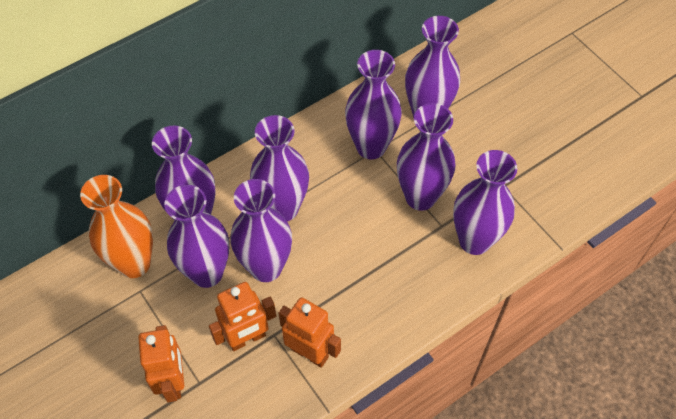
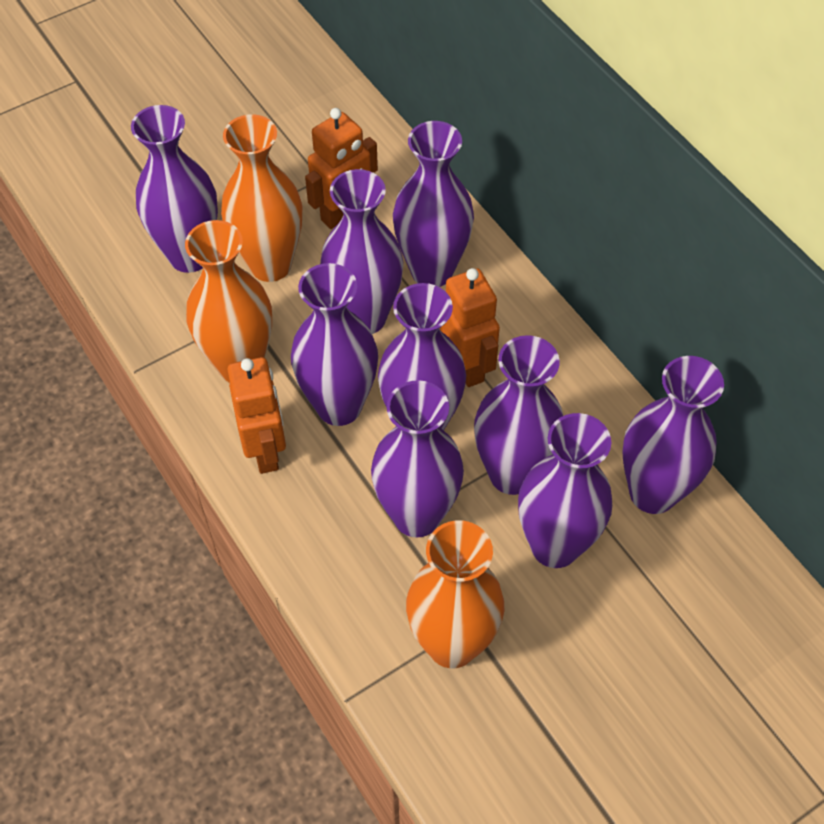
orange vase: 1 -> 3
purple vase: 8 -> 9

